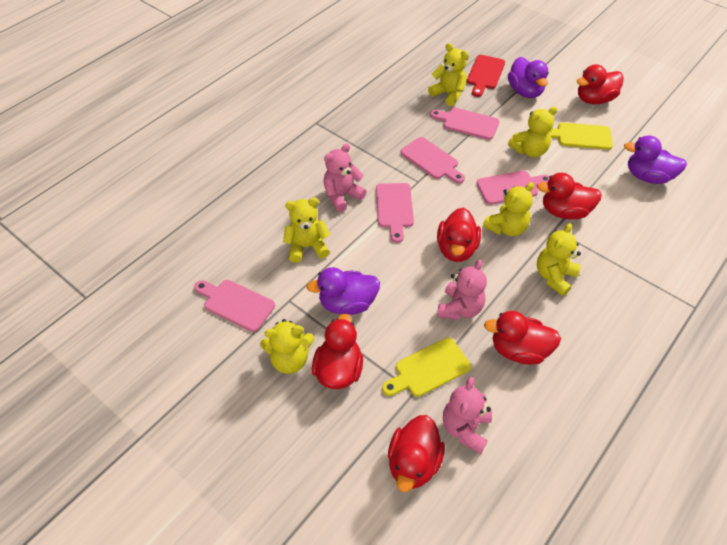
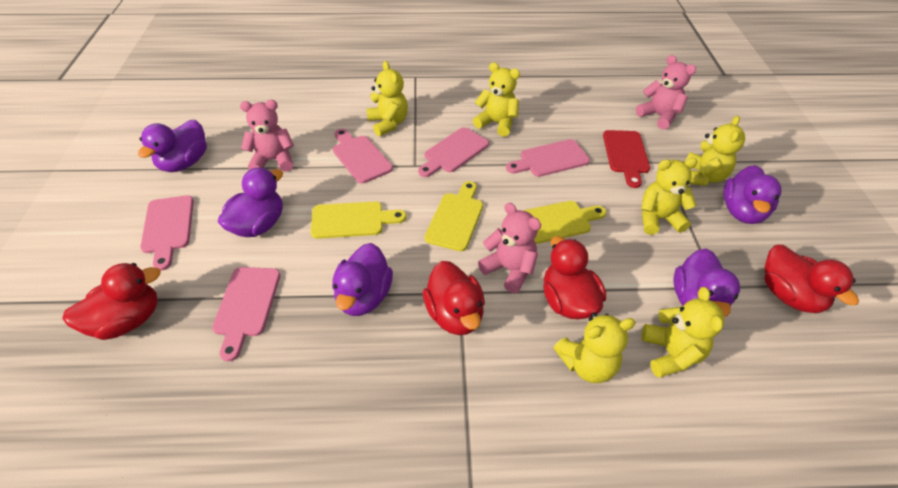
purple duck: 3 -> 5
red duck: 6 -> 4
yellow cutting board: 2 -> 3

